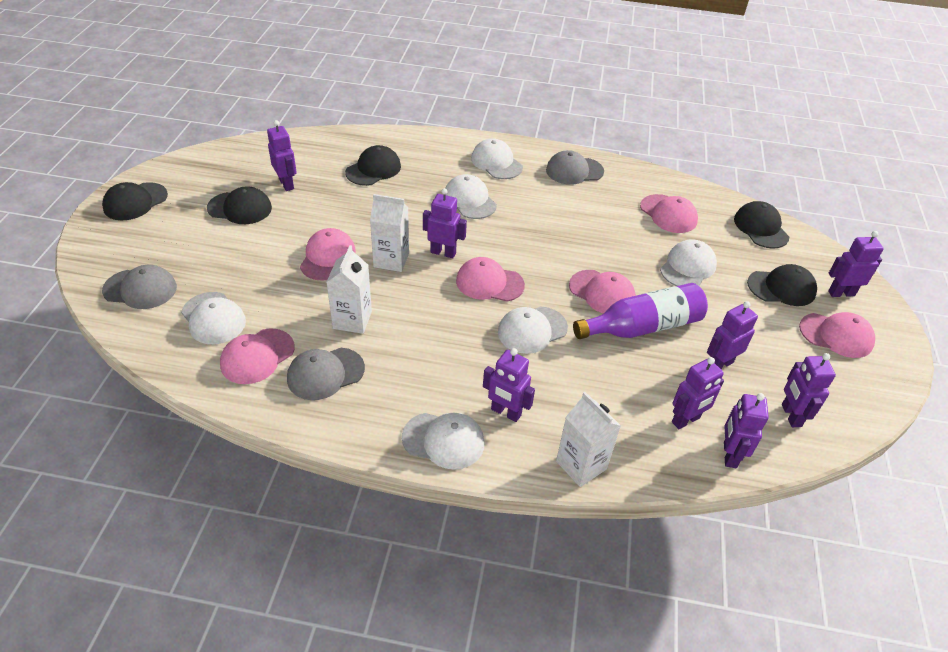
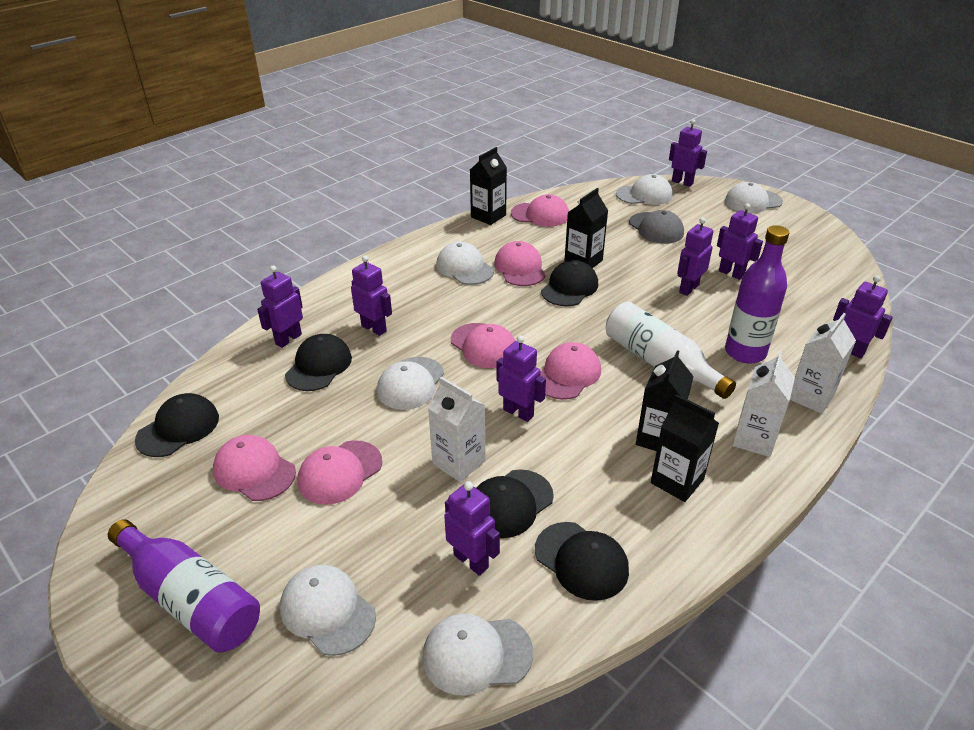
black carton: 0 -> 4
grey cap: 3 -> 1
purple bottle: 1 -> 2
white bottle: 0 -> 1

